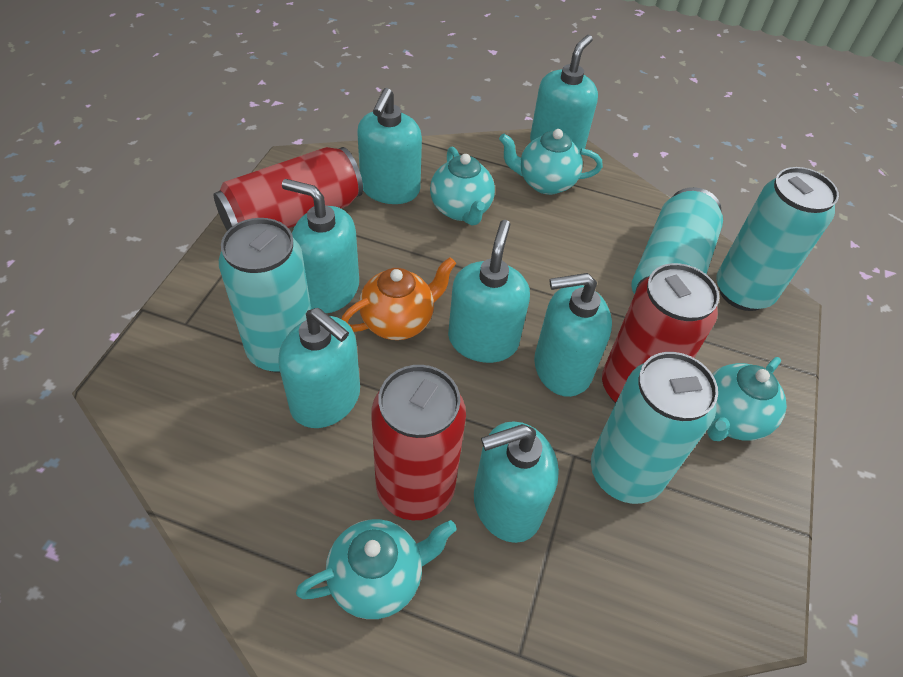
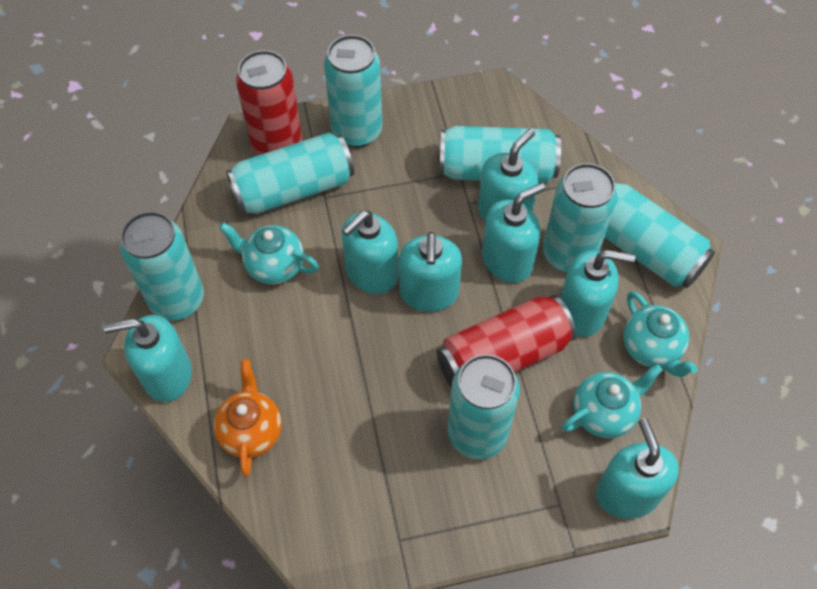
red can: 3 -> 2
turquoise can: 4 -> 7
turquoise teapot: 4 -> 3

